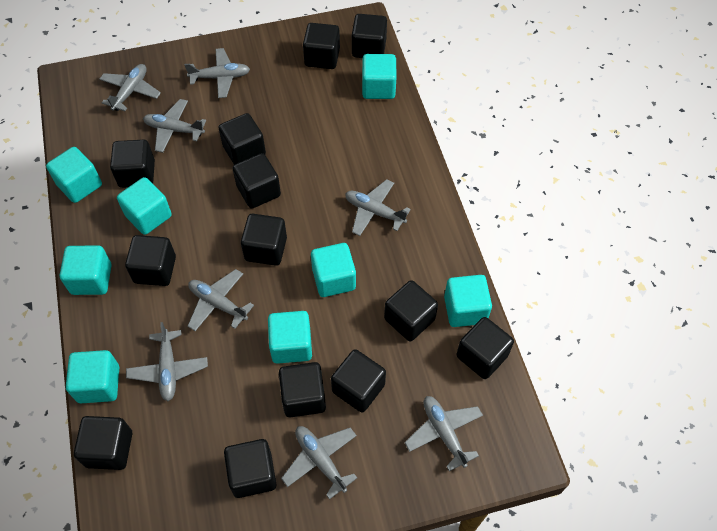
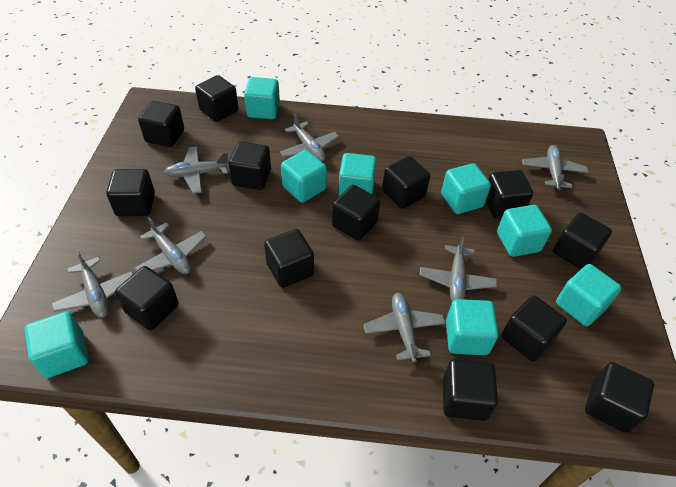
grey plane: 8 -> 7

